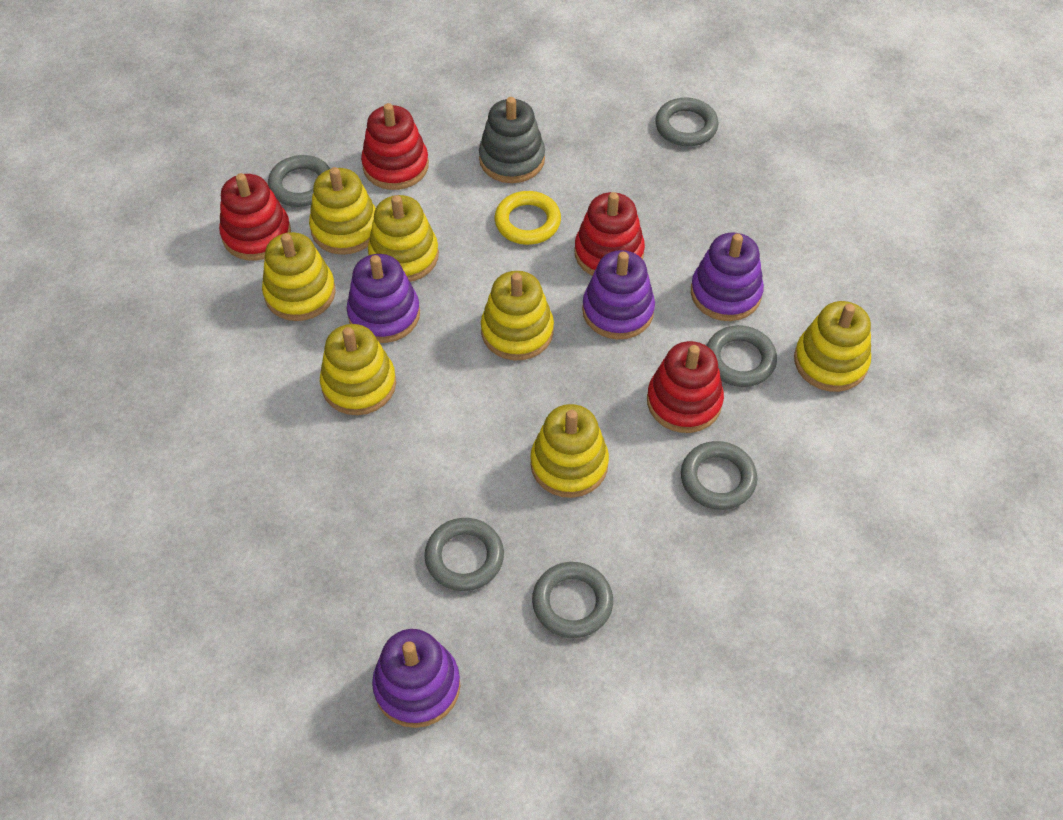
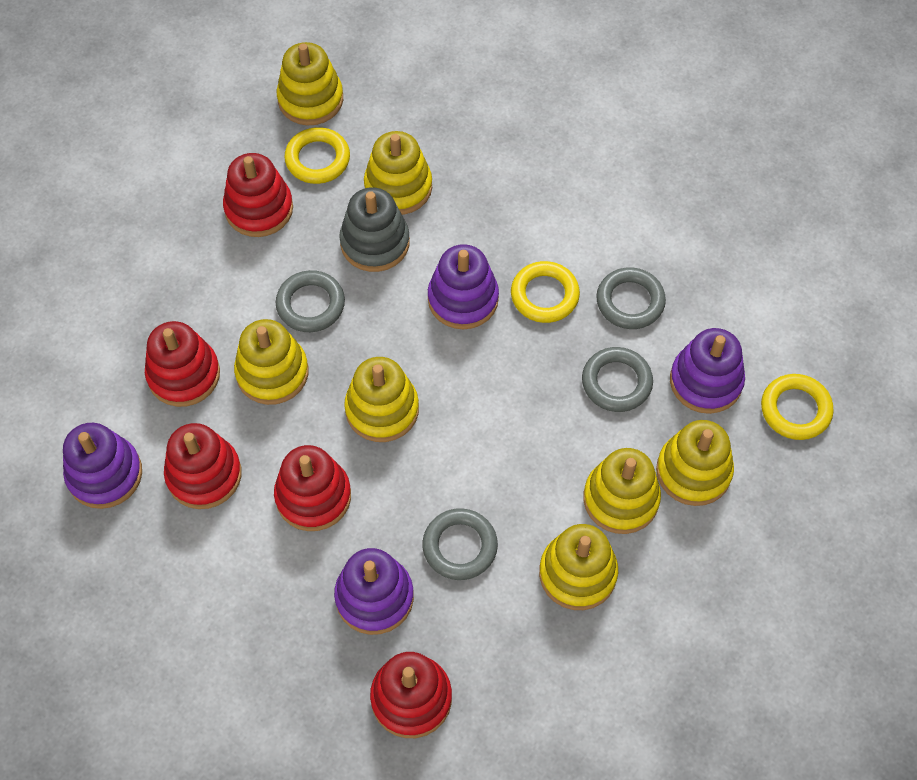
grey ring: 6 -> 4
red stacking toy: 4 -> 5
yellow ring: 1 -> 3

